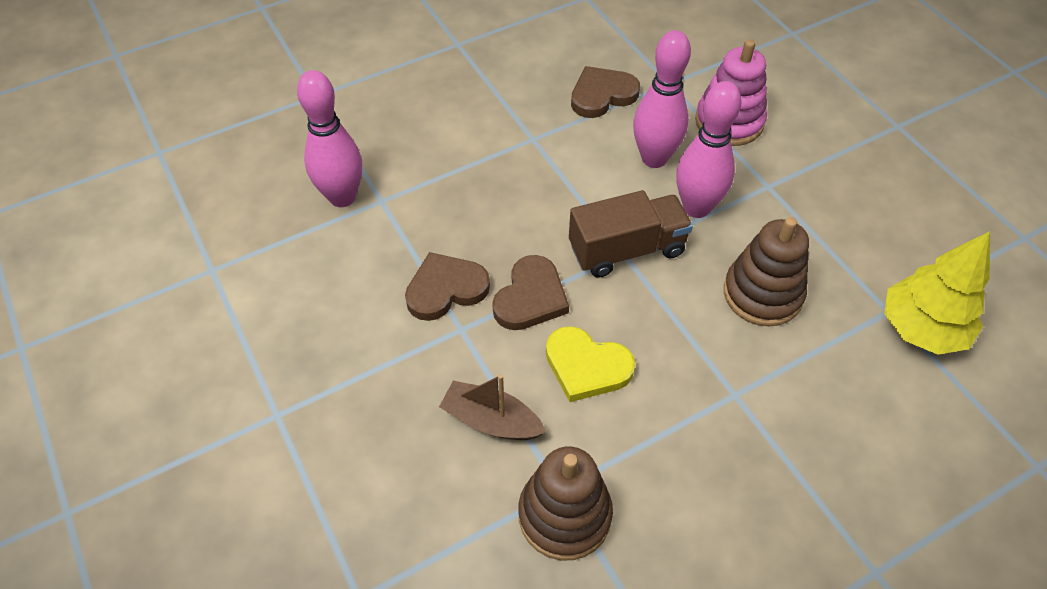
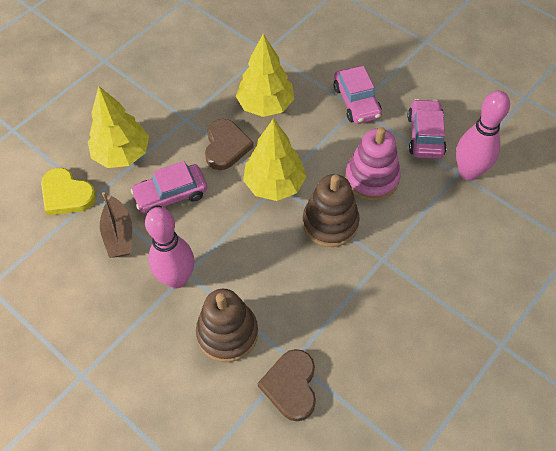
brown heart: 3 -> 2
brown truck: 1 -> 0
pink bowling pin: 3 -> 2
pink car: 0 -> 3
yellow tree: 1 -> 3

